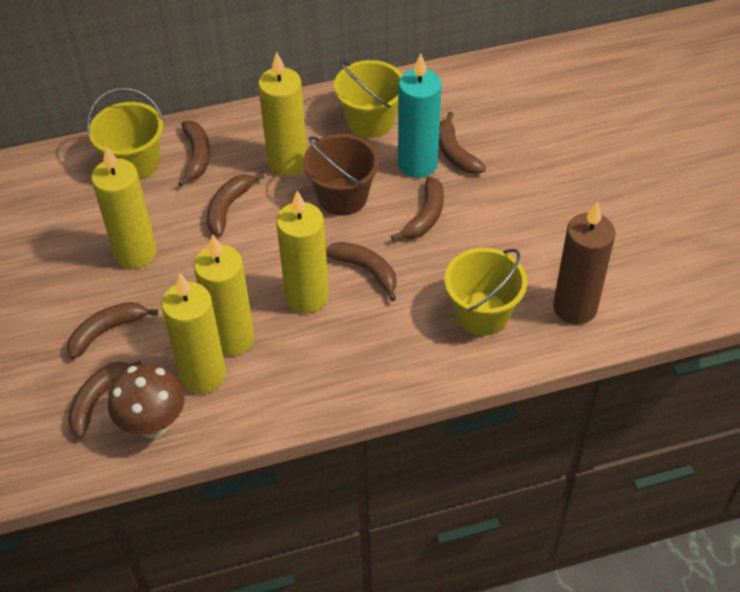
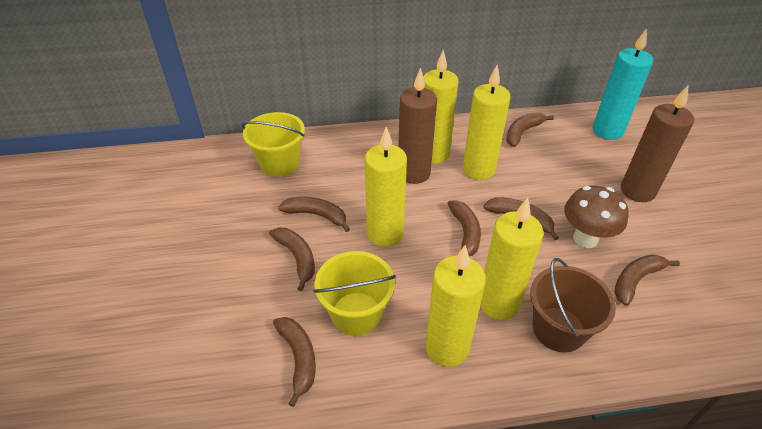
brown candle: 1 -> 2
yellow bucket: 3 -> 2

